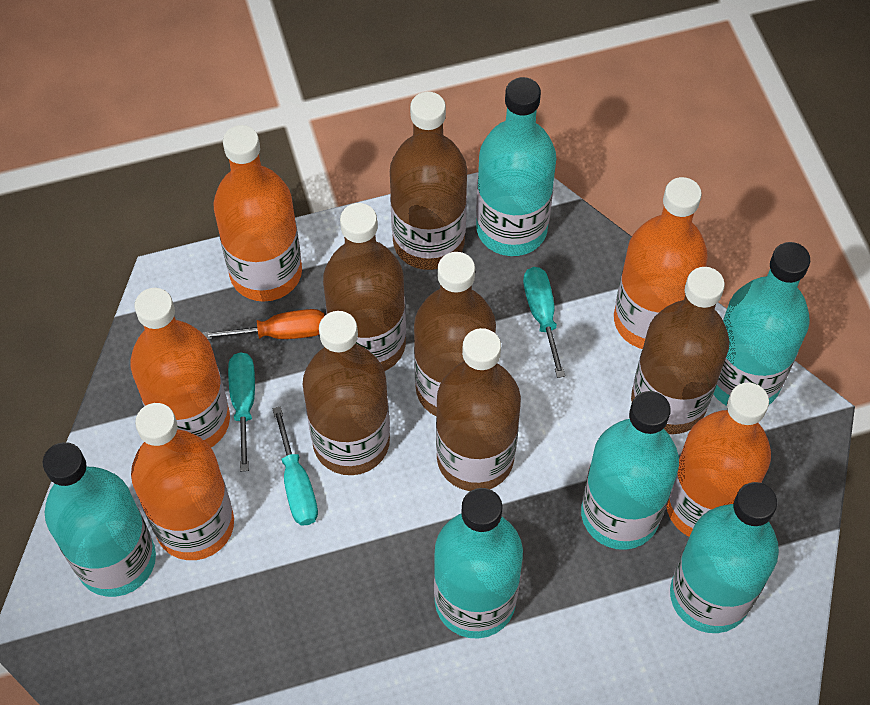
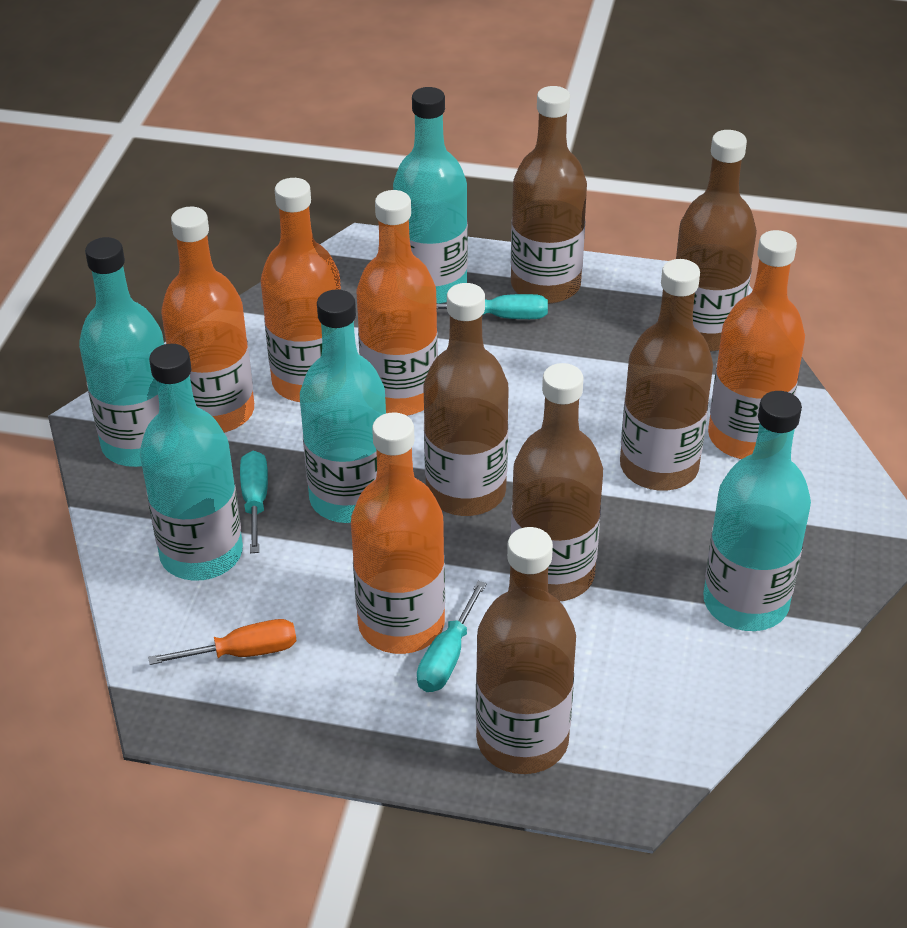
turquoise bottle: 6 -> 5

